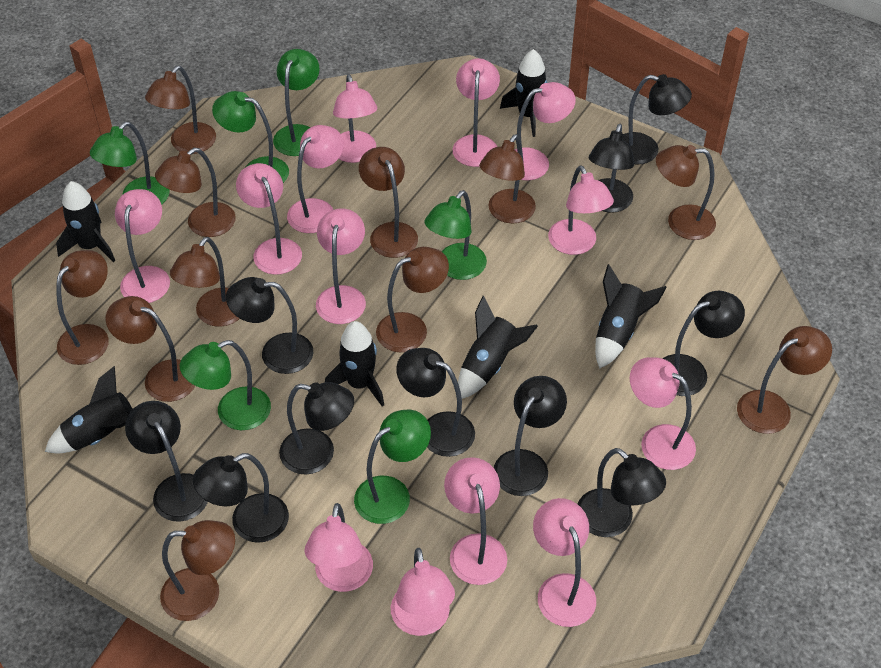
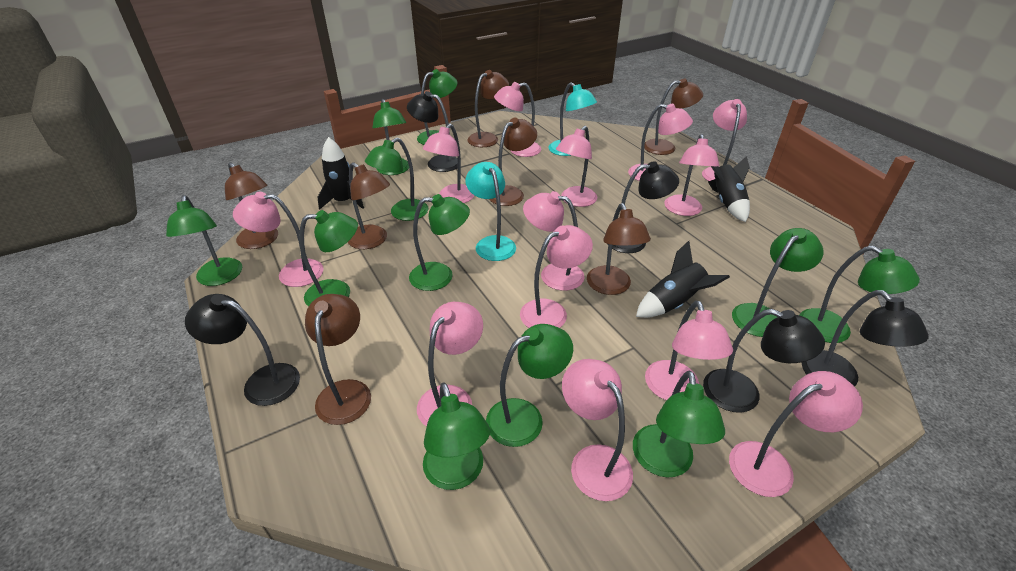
black lamp: 10 -> 5
black rocket: 6 -> 3
brown lamp: 11 -> 7
green lamp: 6 -> 11
turquoise lamp: 0 -> 2

